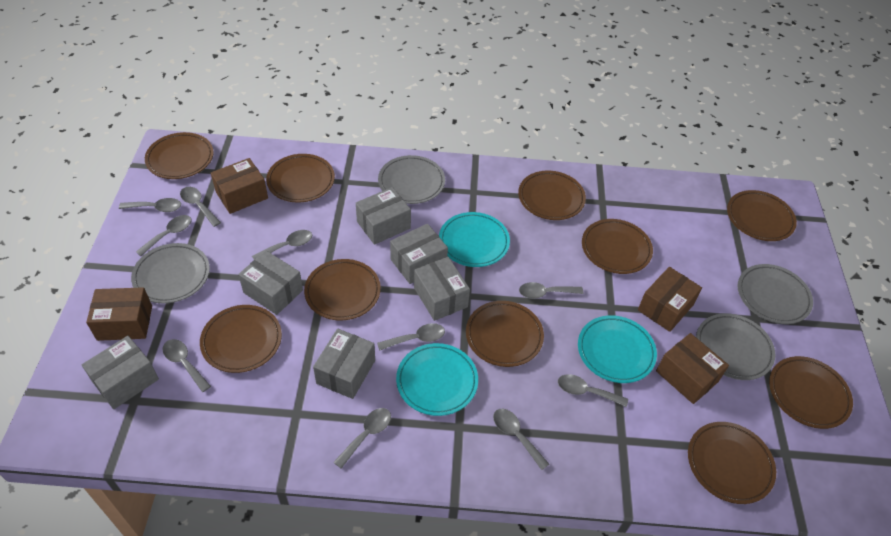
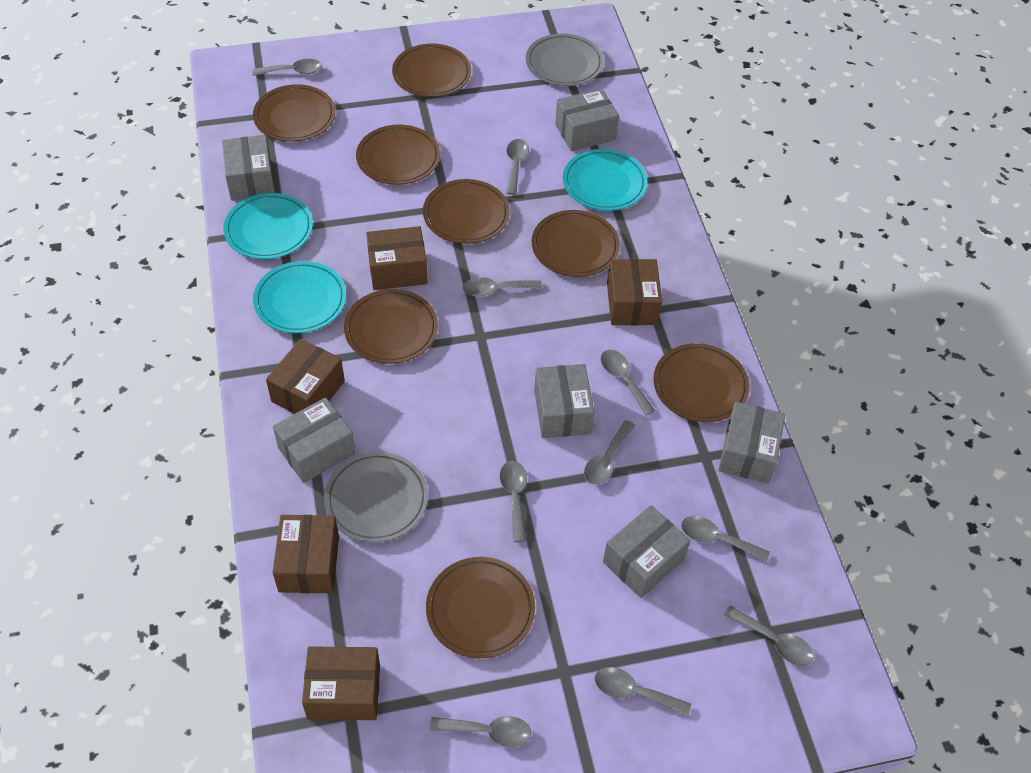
brown box: 4 -> 5
brown plate: 10 -> 8
grey plate: 4 -> 2

